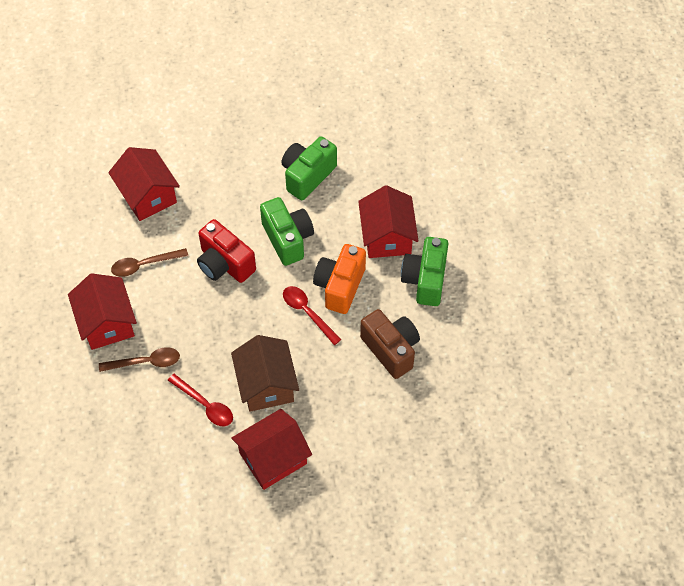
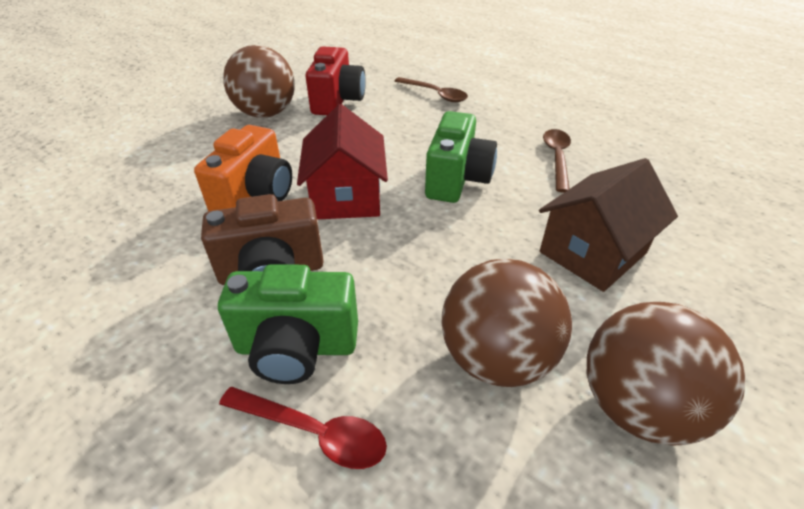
brown ball: 0 -> 3
green camera: 3 -> 2
red house: 4 -> 1
red spoon: 2 -> 1

